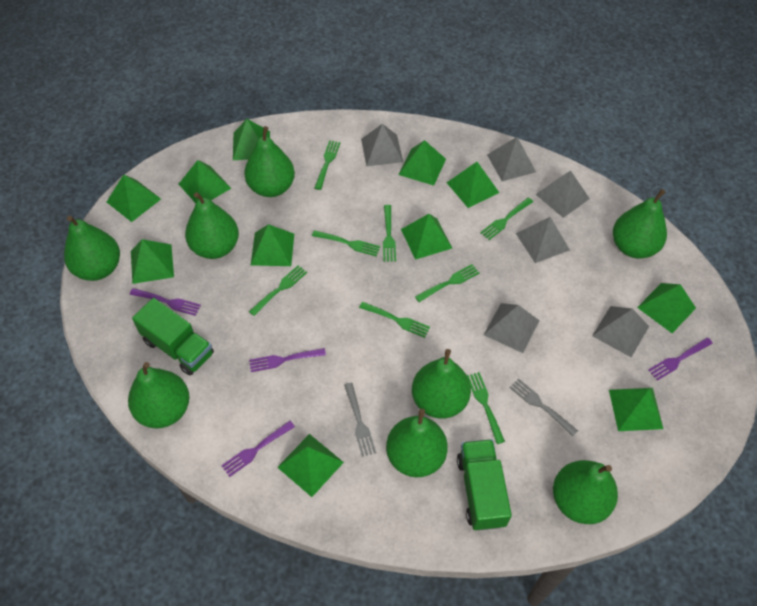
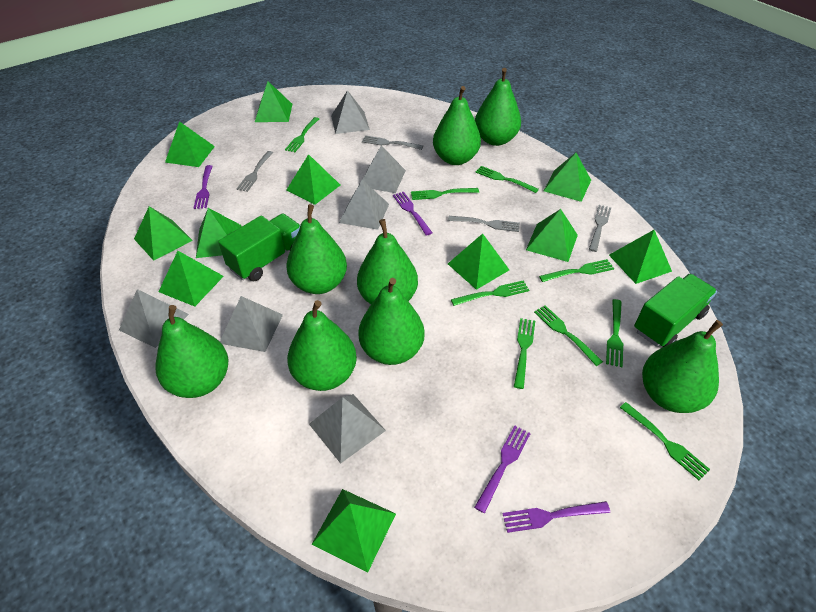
green fork: 8 -> 9
grey fork: 2 -> 4

